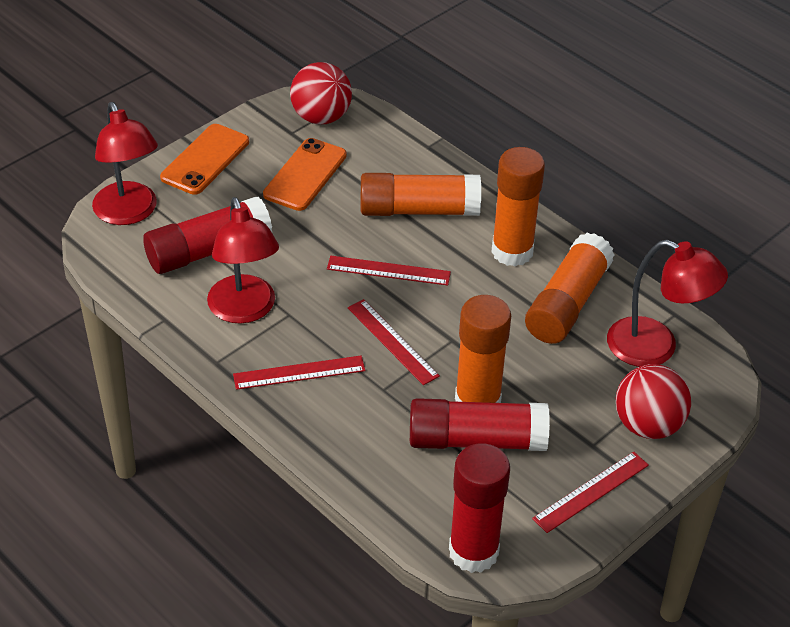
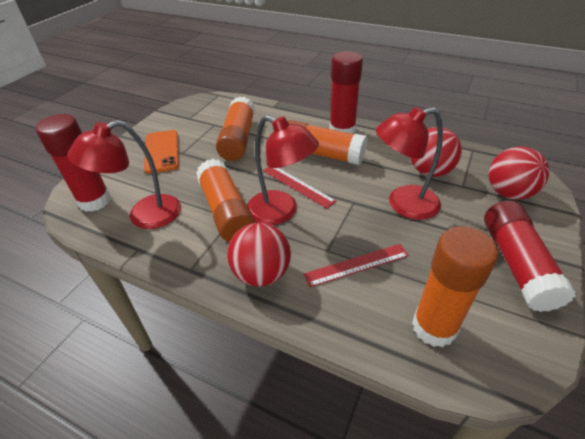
orange phone: 2 -> 1
red ball: 2 -> 3
red ruler: 4 -> 2

